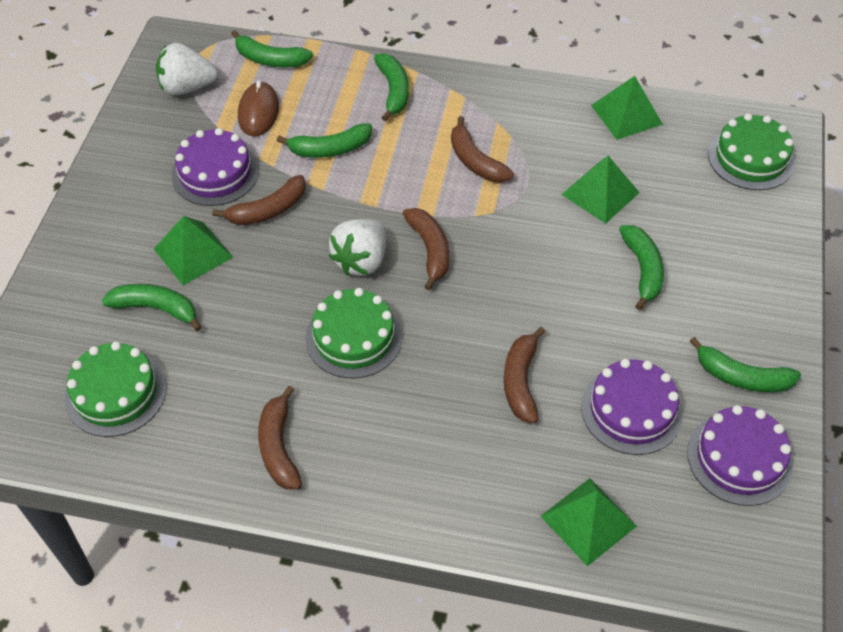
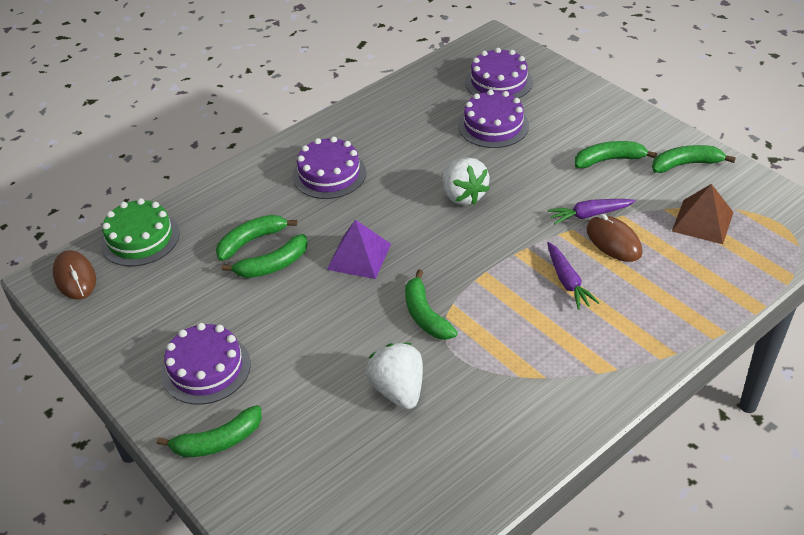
brown banana: 5 -> 0
brown mouse: 1 -> 2
brown pyramid: 0 -> 1
green cake: 3 -> 1
green pyramid: 4 -> 0
purple cake: 3 -> 4
purple carrot: 0 -> 2
purple pyramid: 0 -> 1

